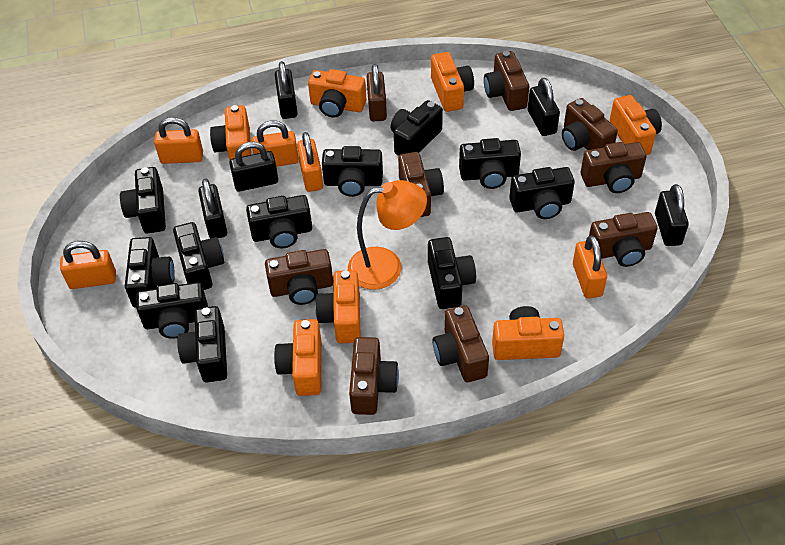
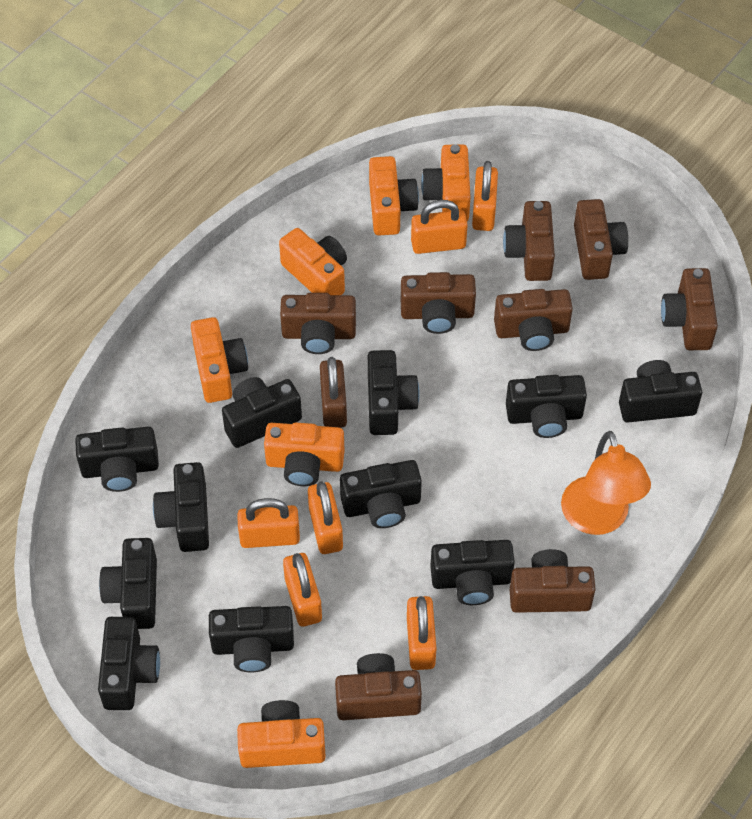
black padlock: 5 -> 0
orange camera: 7 -> 6
orange padlock: 5 -> 6

